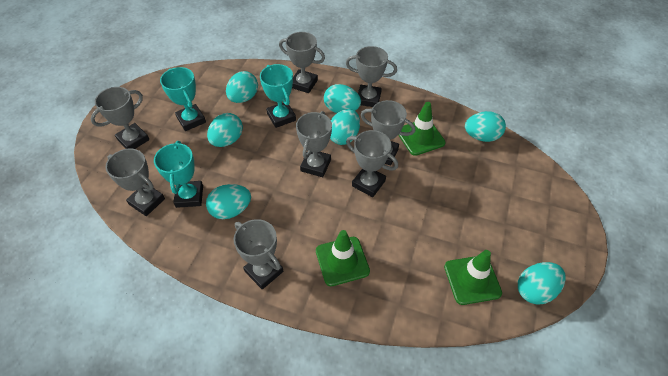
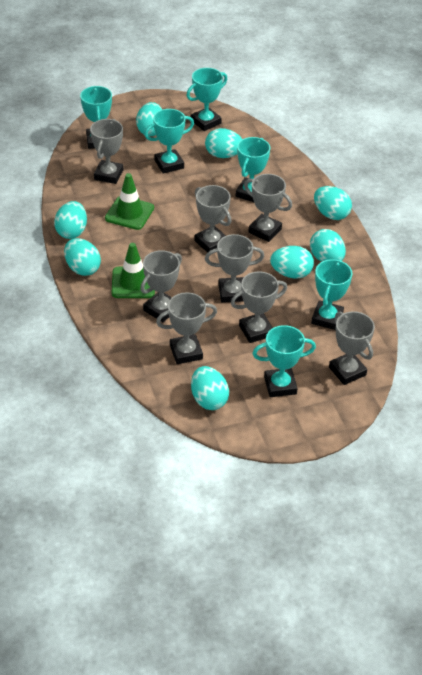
green traffic cone: 3 -> 2
turquoise egg: 7 -> 8
turquoise trophy: 3 -> 6

